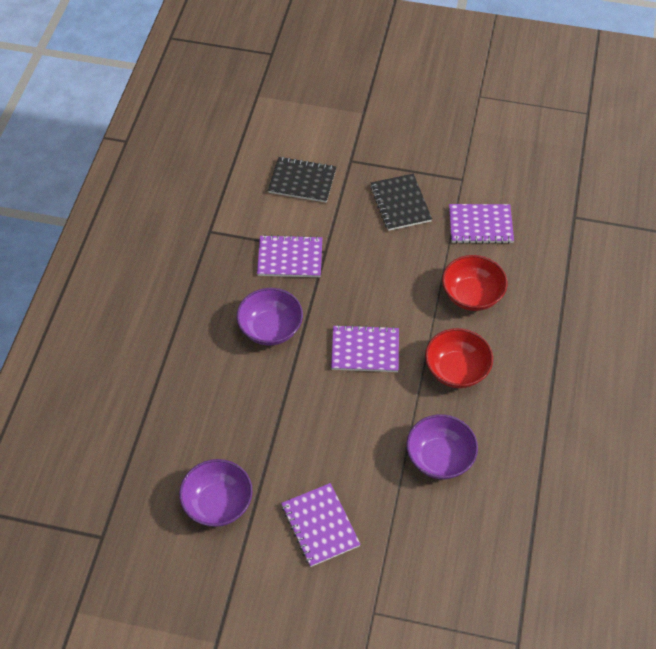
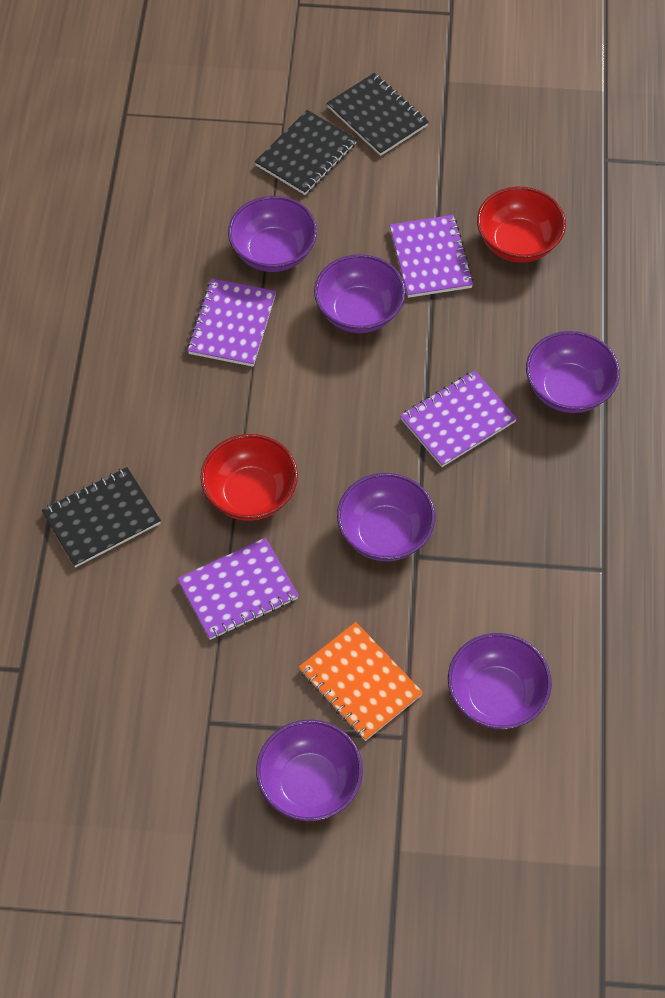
black notebook: 2 -> 3
orange notebook: 0 -> 1
purple bowl: 3 -> 6

